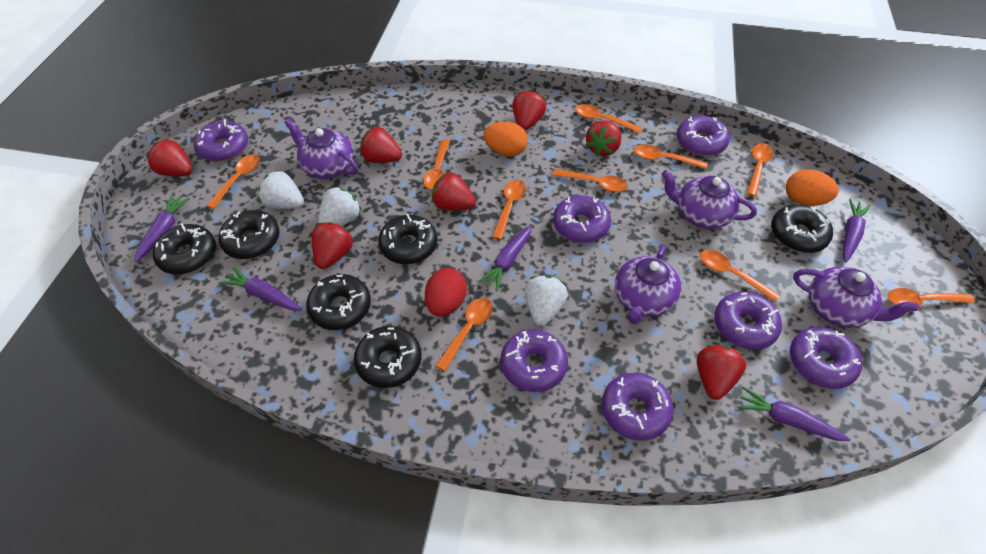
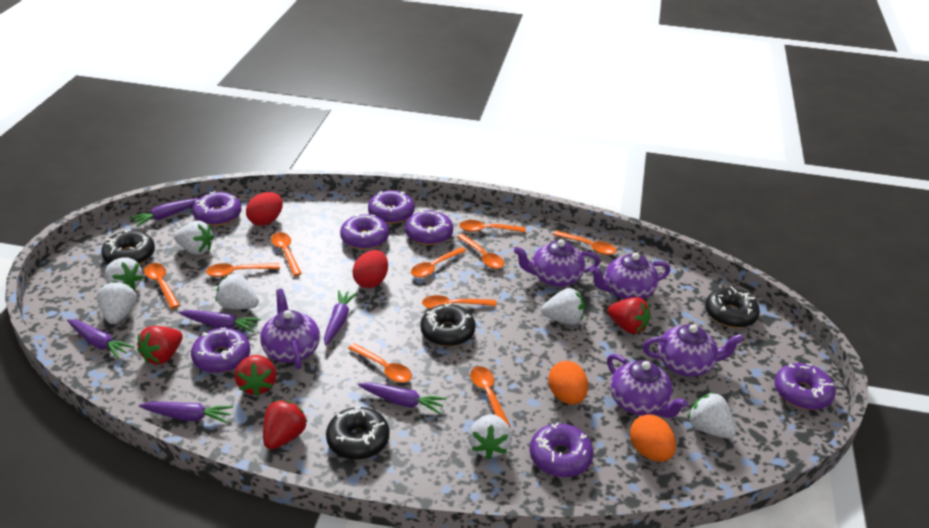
black donut: 6 -> 4
purple carrot: 5 -> 6
purple teapot: 4 -> 5
red egg: 1 -> 2
red strawberry: 7 -> 4
white strawberry: 3 -> 7

